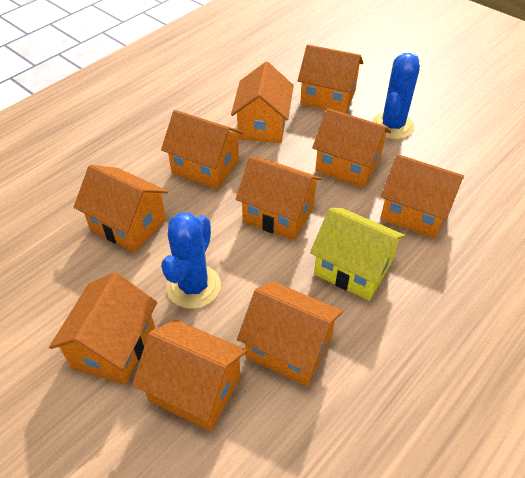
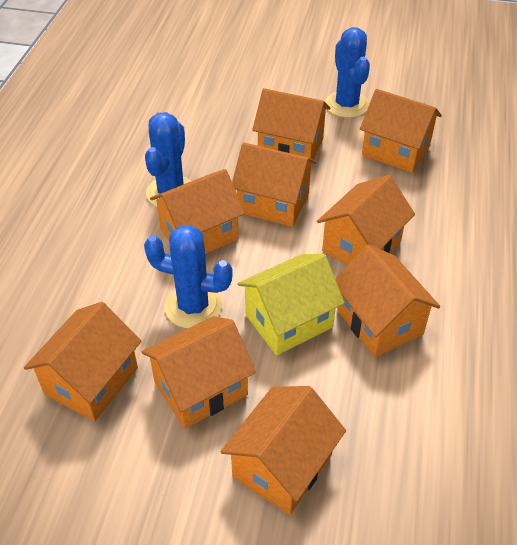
blue cactus: 2 -> 3
orange house: 10 -> 9

